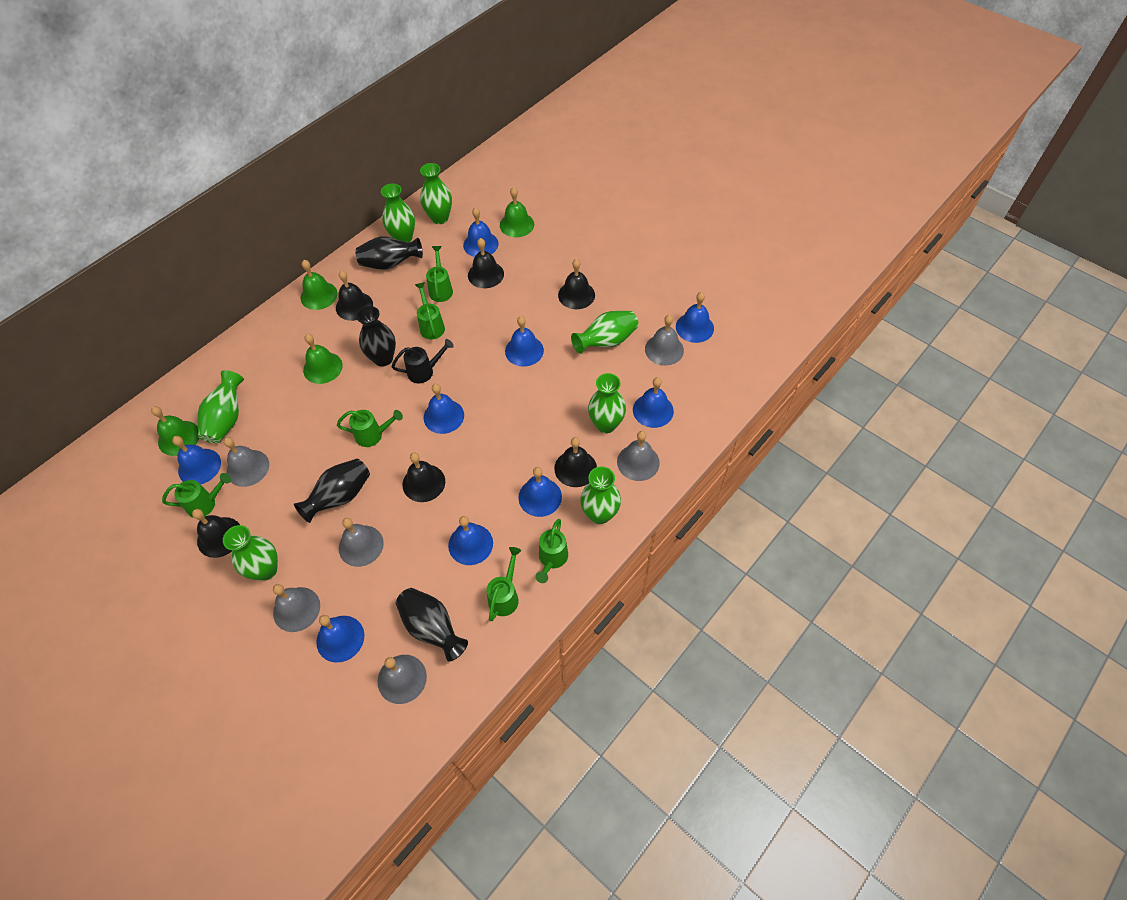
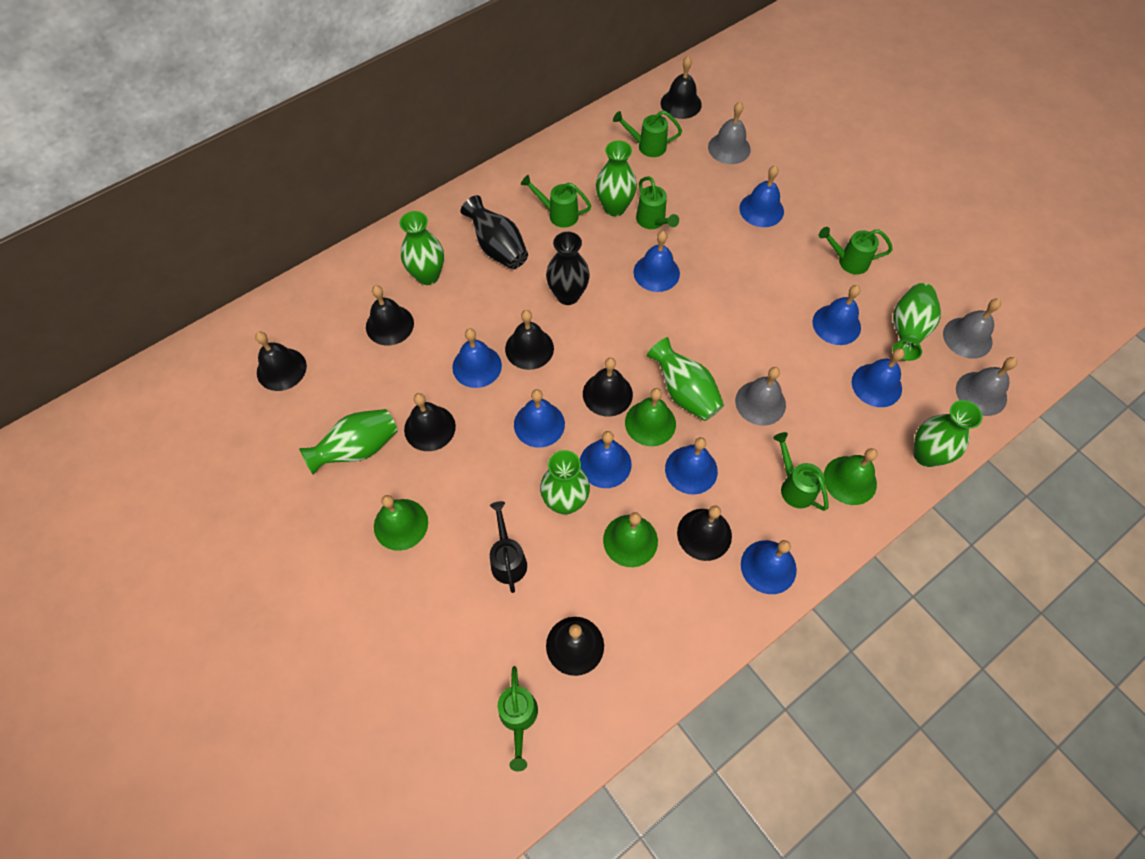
black bell: 6 -> 8
black vase: 4 -> 2
grey bell: 6 -> 4

